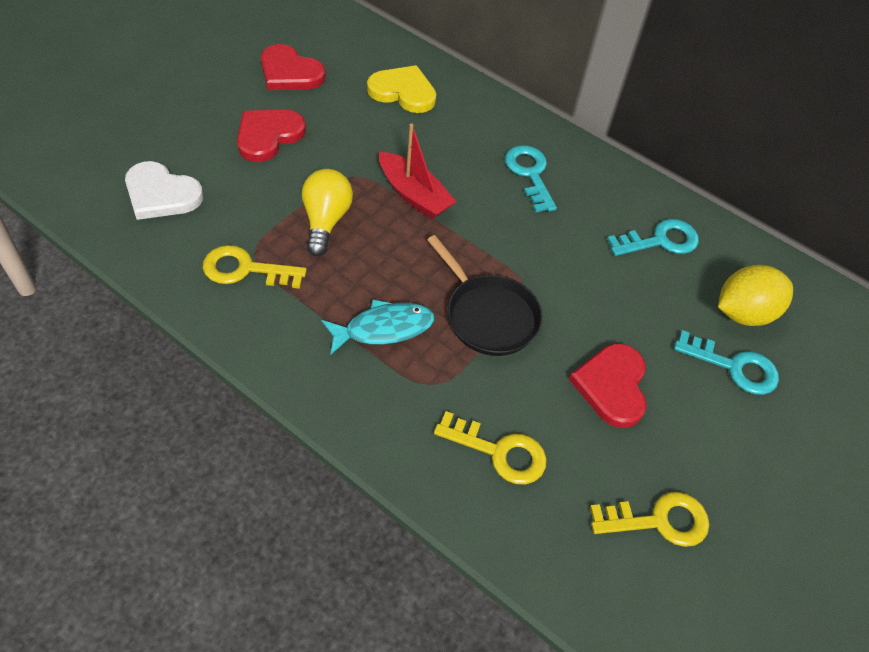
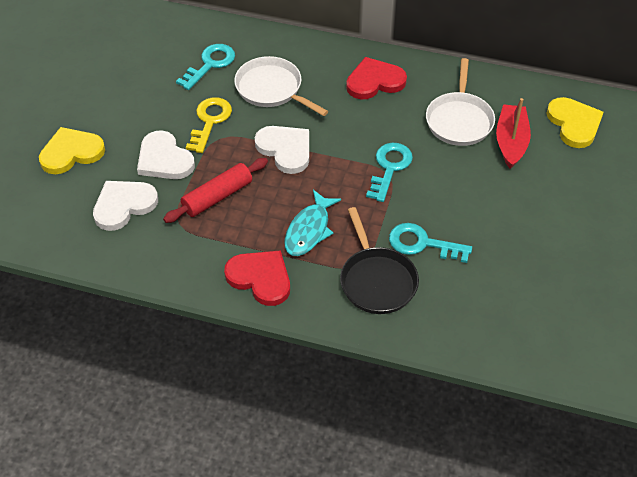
red heart: 3 -> 2
red rolling pin: 0 -> 1
white heart: 1 -> 3
white pan: 0 -> 2
yellow heart: 1 -> 2
yellow key: 3 -> 1
yellow lemon: 1 -> 0
yellow light bulb: 1 -> 0

